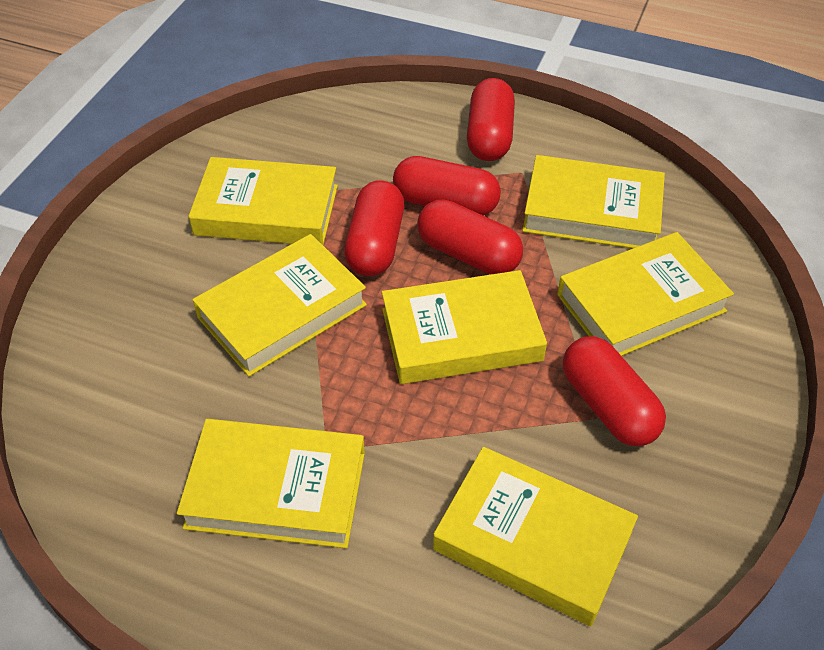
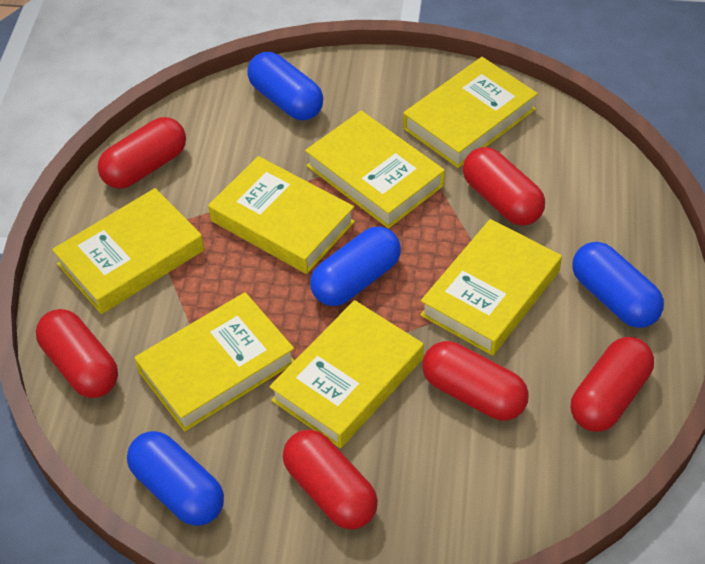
blue capsule: 0 -> 4
red capsule: 5 -> 6

